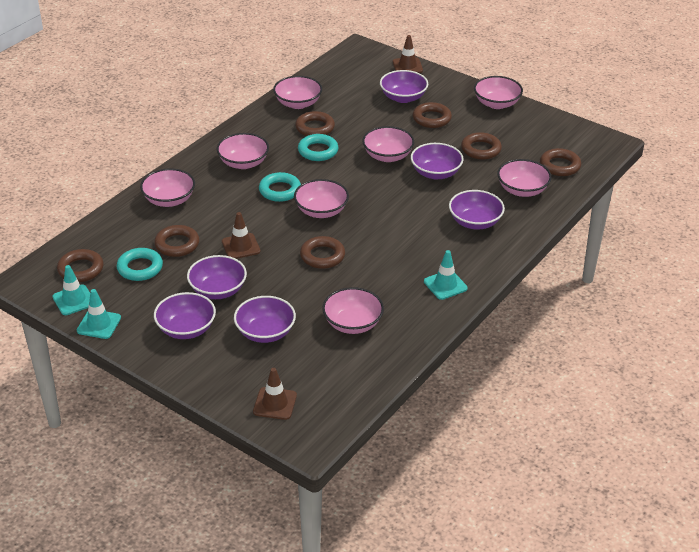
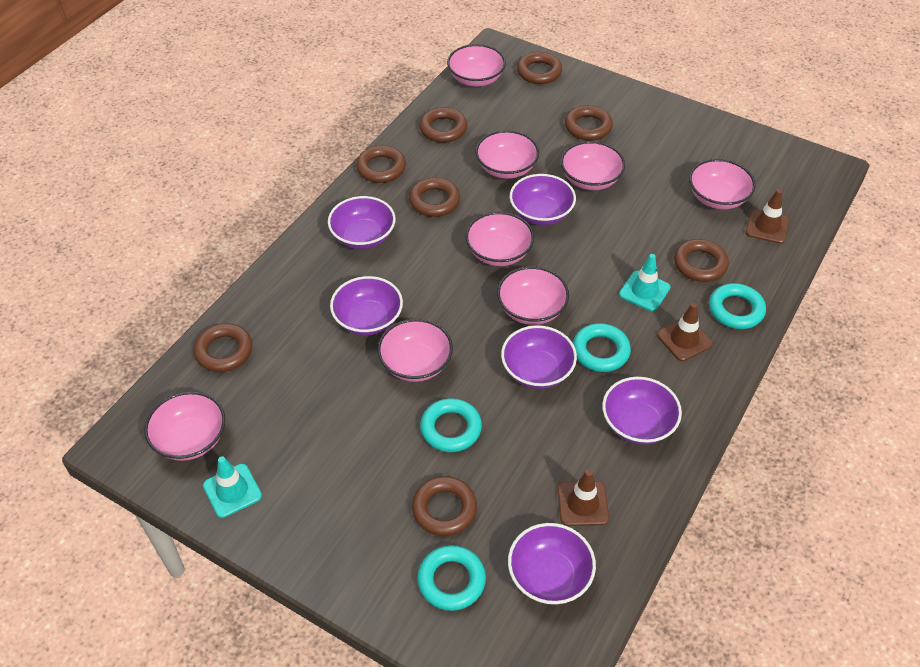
brown ring: 7 -> 8
turquoise ring: 3 -> 4
turquoise traffic cone: 3 -> 2

